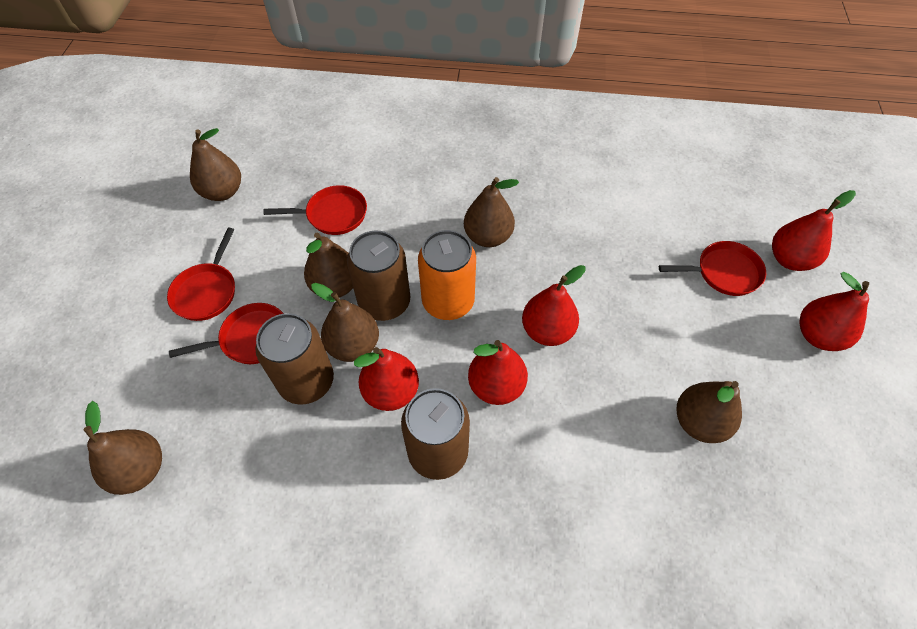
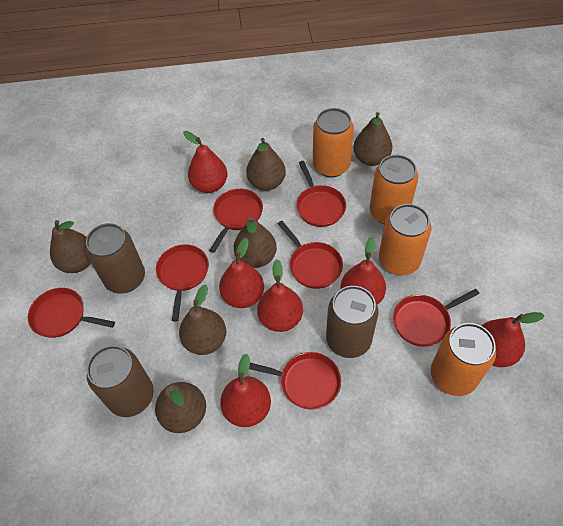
orange can: 1 -> 4
red pan: 4 -> 7
red pear: 5 -> 6

